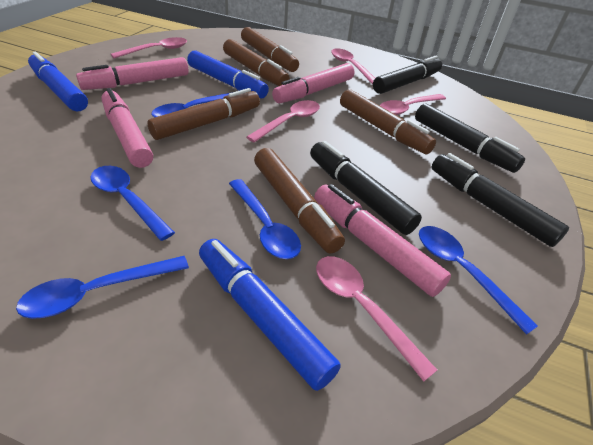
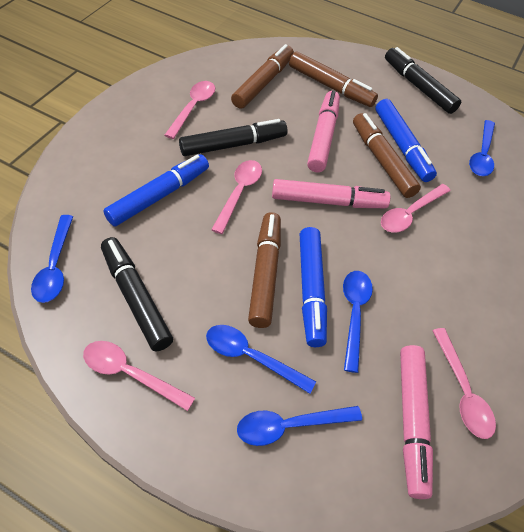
black marker: 4 -> 3
brown marker: 5 -> 4
pink marker: 4 -> 3

